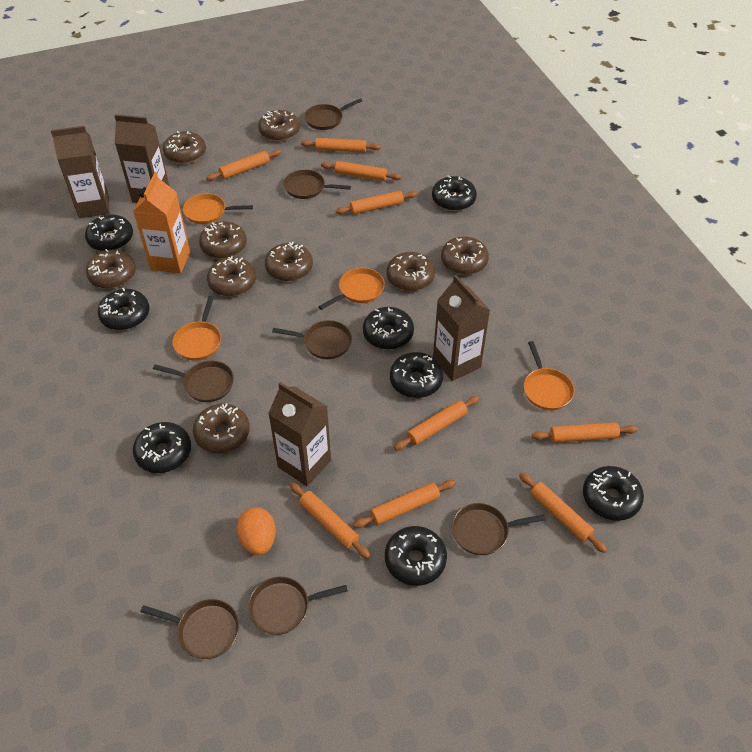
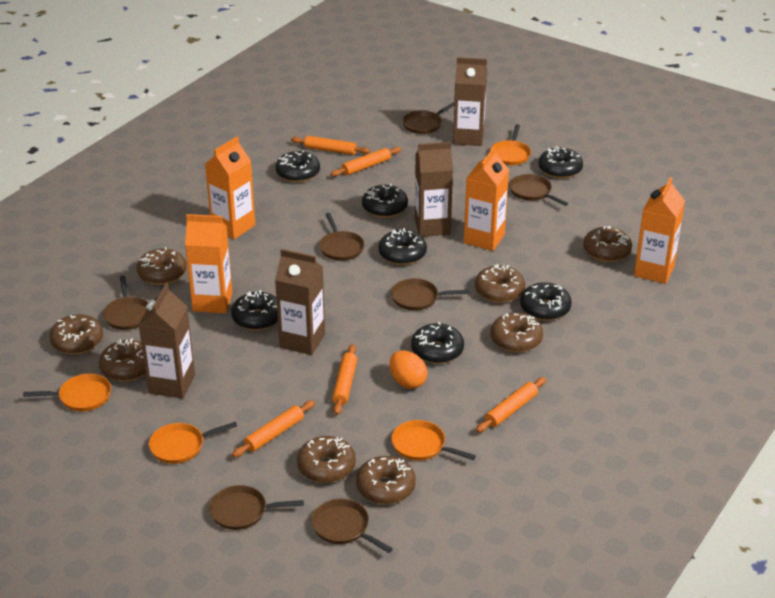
black donut: 8 -> 7
brown donut: 9 -> 8
orange carton: 1 -> 4
orange rolling pin: 9 -> 5

